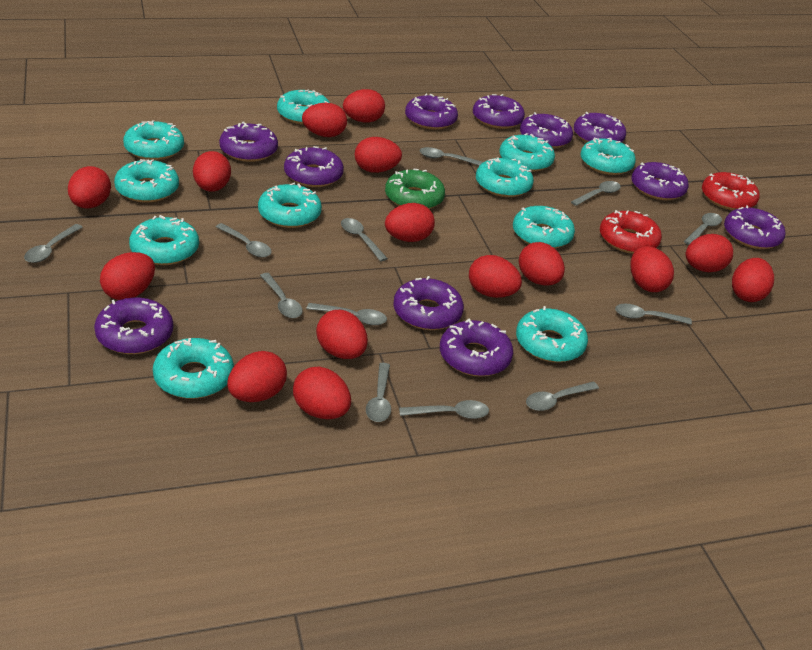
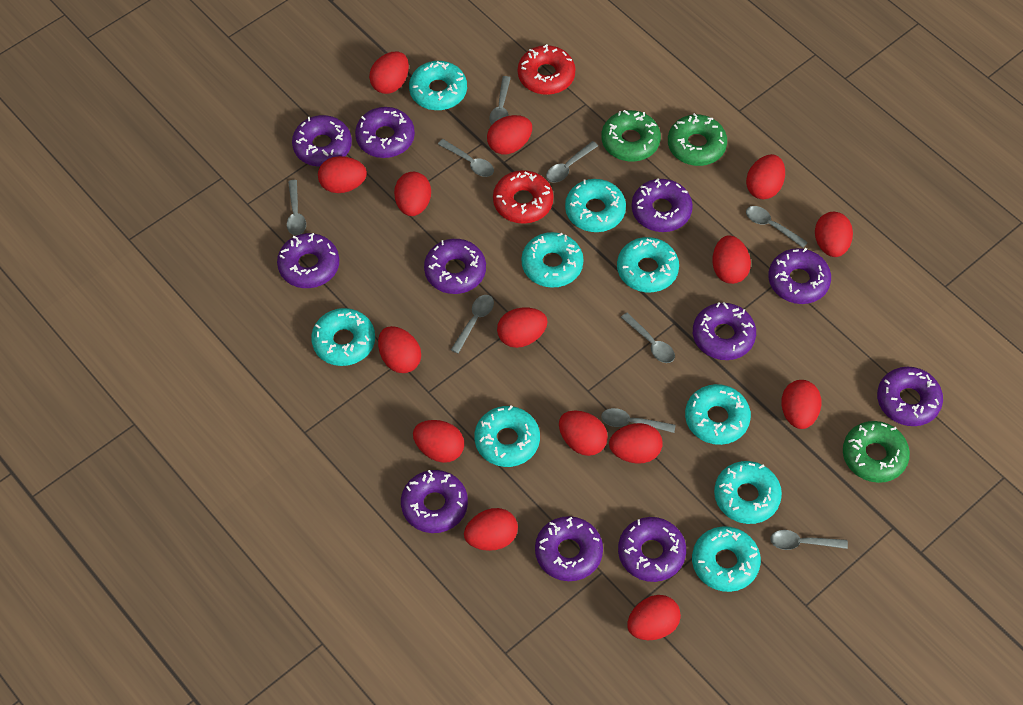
green donut: 1 -> 3
grey spoon: 12 -> 9
turquoise donut: 11 -> 9

